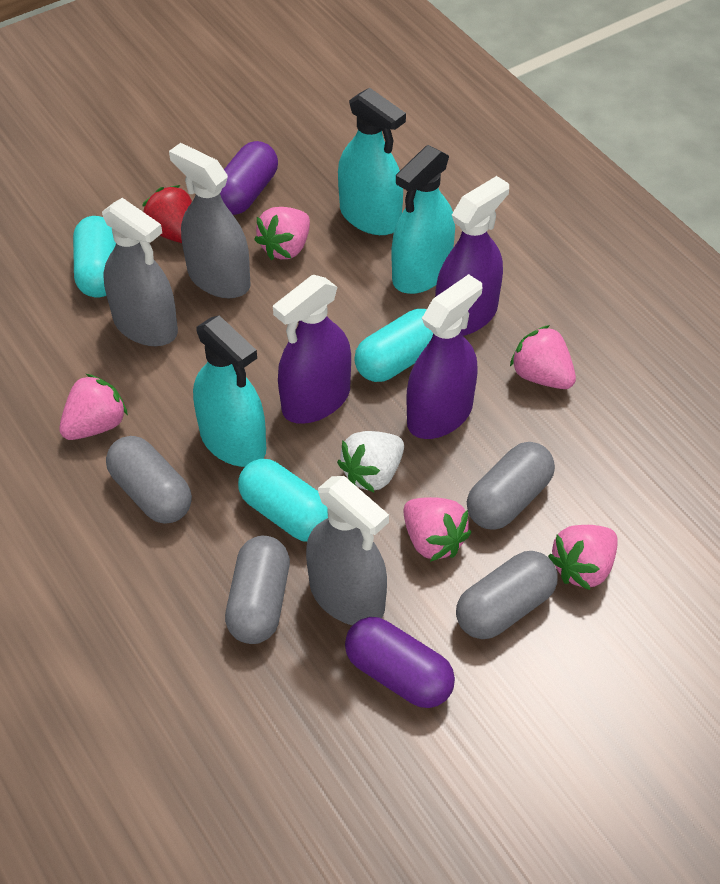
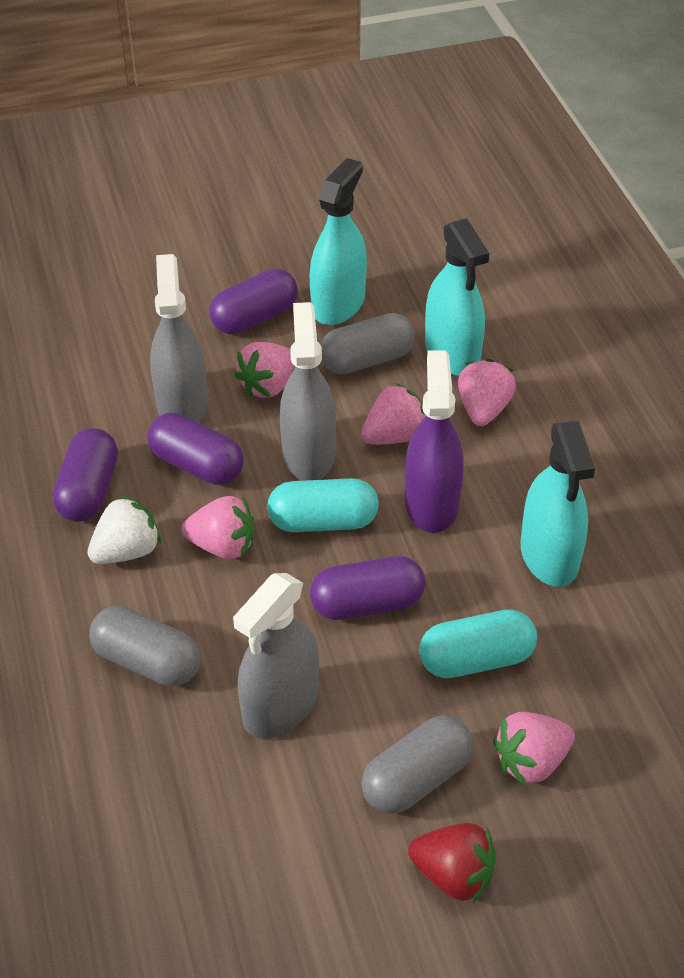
grey capsule: 4 -> 3
purple capsule: 2 -> 4
purple spray bottle: 3 -> 1
turquoise capsule: 3 -> 2

